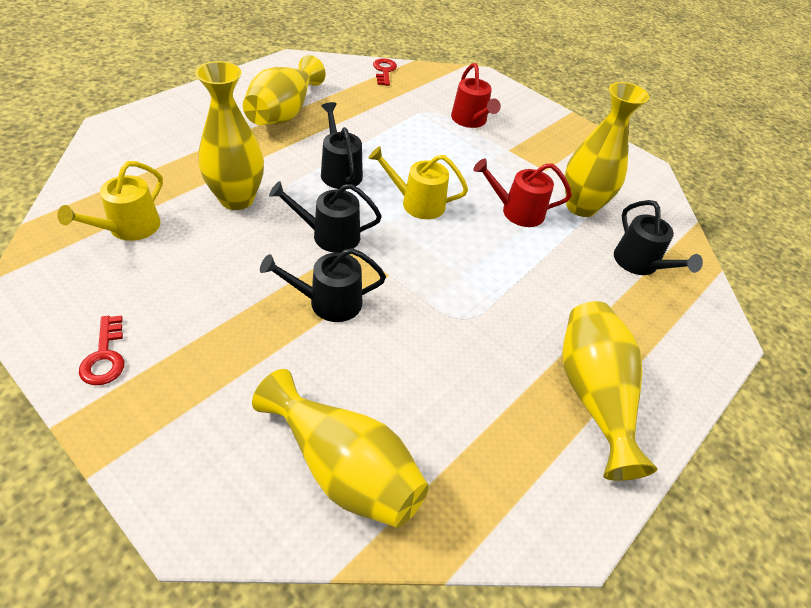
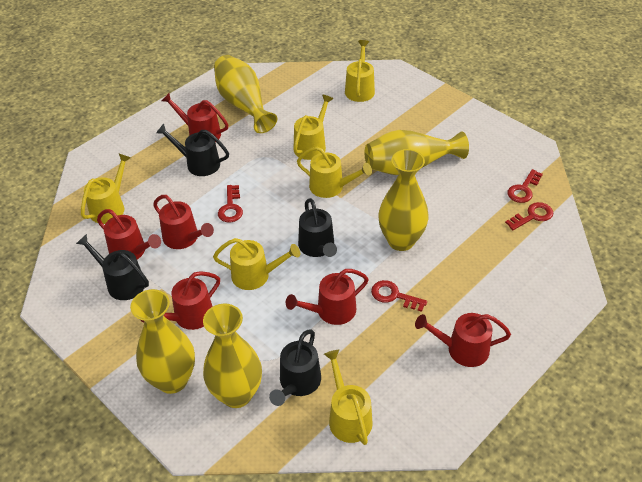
red key: 2 -> 4
red watering can: 2 -> 6
yellow watering can: 2 -> 6

